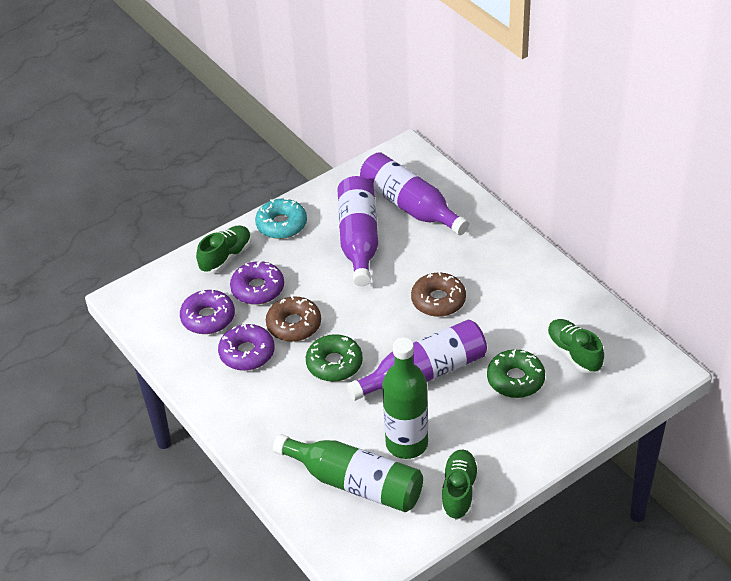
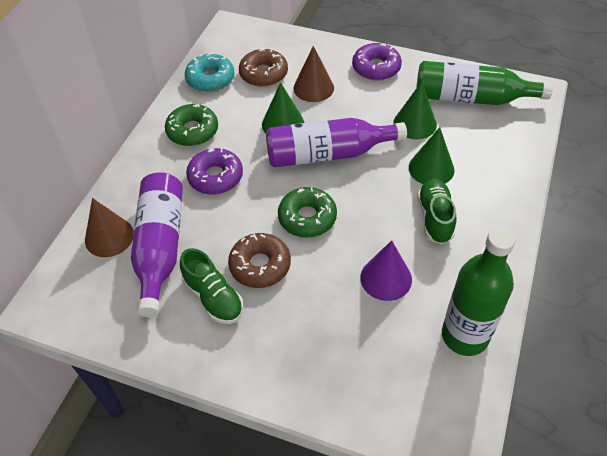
brown cone: 0 -> 2
green cone: 0 -> 3
green shoe: 3 -> 2
purple bottle: 3 -> 2
purple cone: 0 -> 1
purple donut: 3 -> 2

